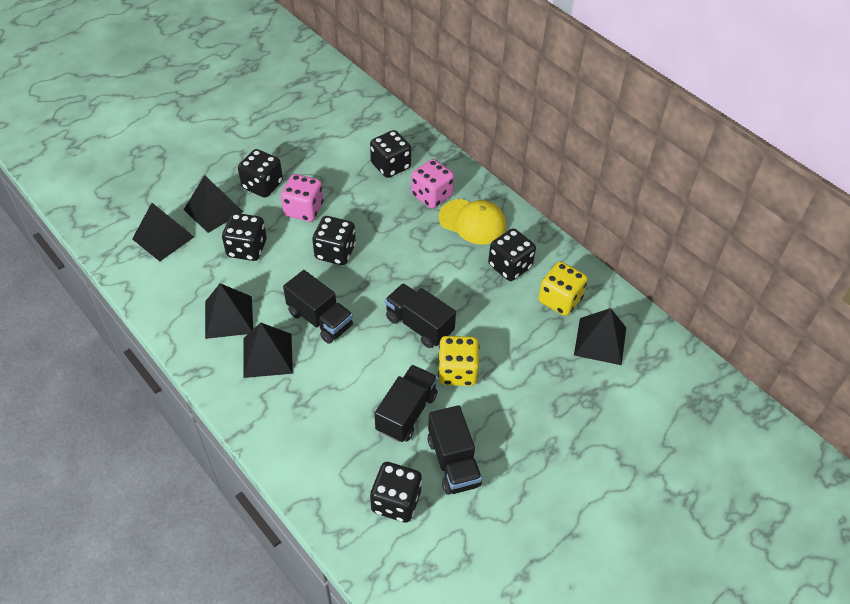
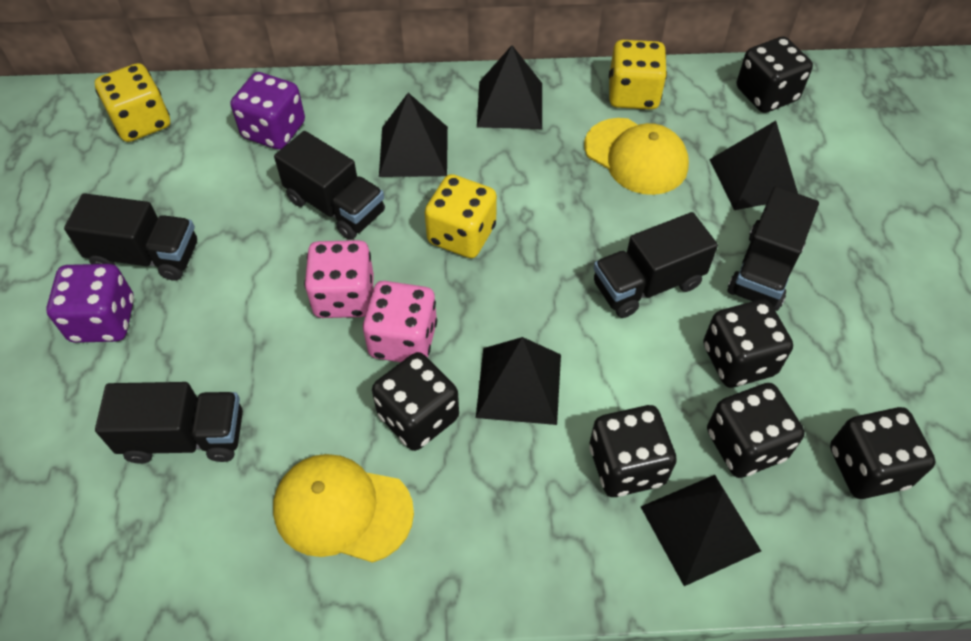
black truck: 4 -> 5
purple dice: 0 -> 2
yellow cap: 1 -> 2
yellow dice: 2 -> 3

